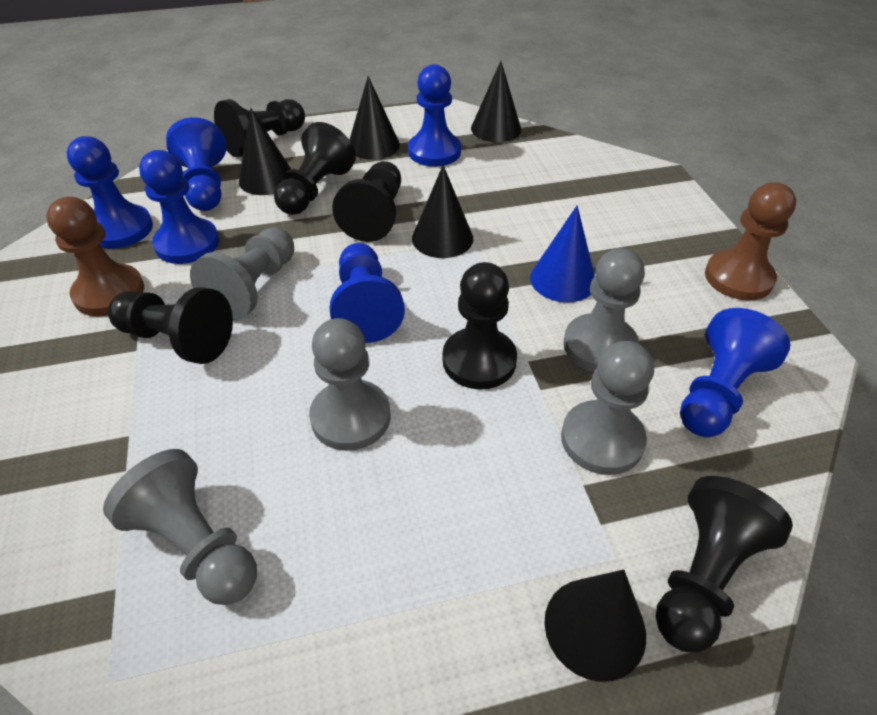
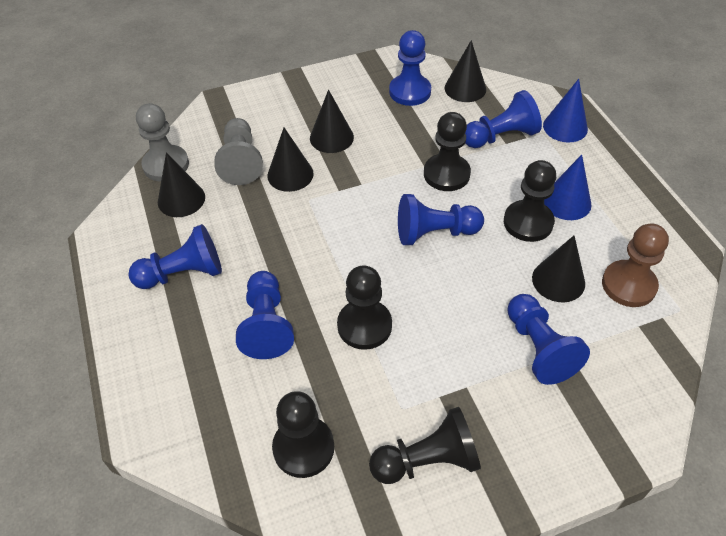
black pawn: 6 -> 5
blue cone: 1 -> 2
brown pawn: 2 -> 1
grey pawn: 5 -> 2

